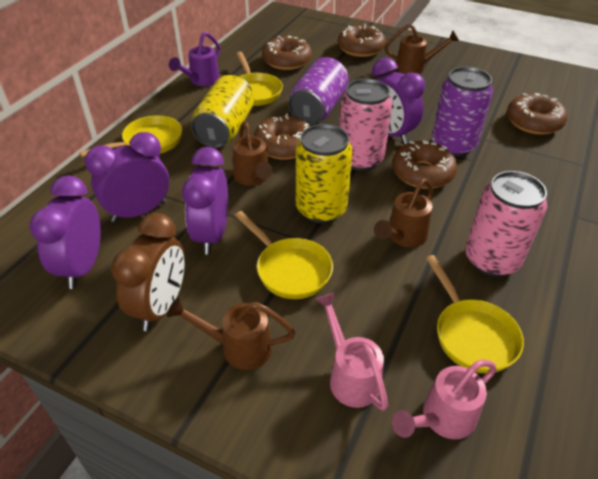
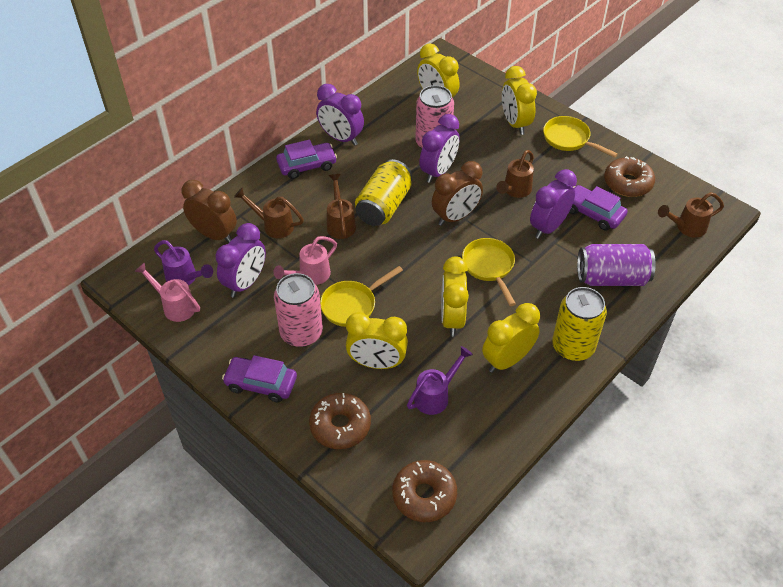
brown clock: 1 -> 2
brown donut: 5 -> 3
purple can: 2 -> 1
purple car: 0 -> 3
purple watering can: 1 -> 2
yellow clock: 0 -> 5
yellow pan: 4 -> 3

